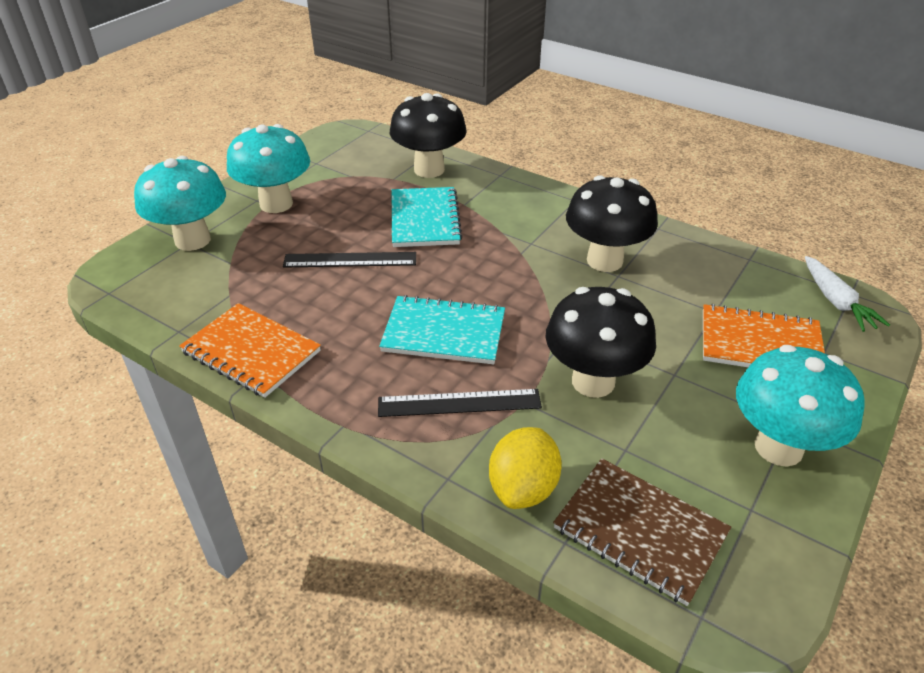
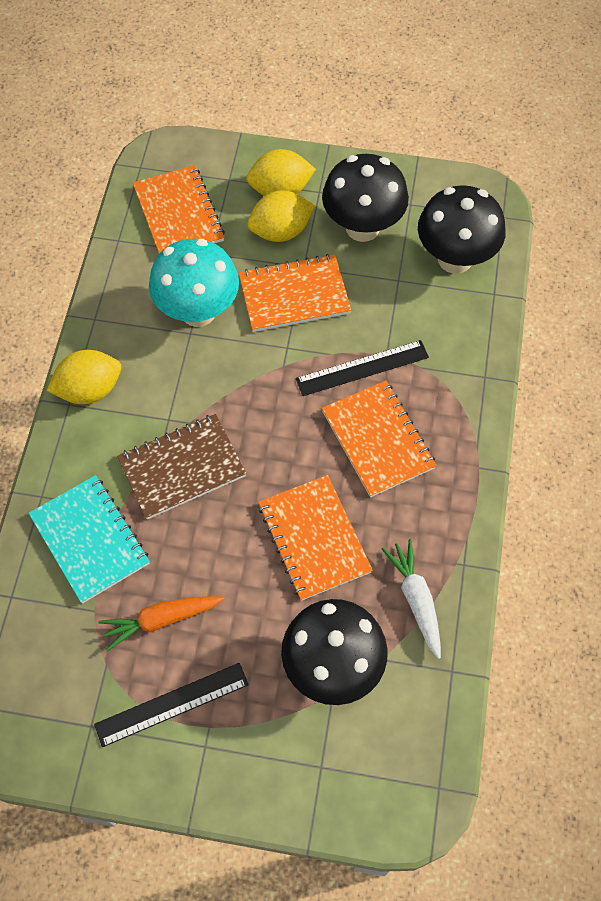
orange carrot: 0 -> 1
orange notebook: 2 -> 4
turquoise mushroom: 3 -> 1
turquoise notebook: 2 -> 1
yellow lemon: 1 -> 3

